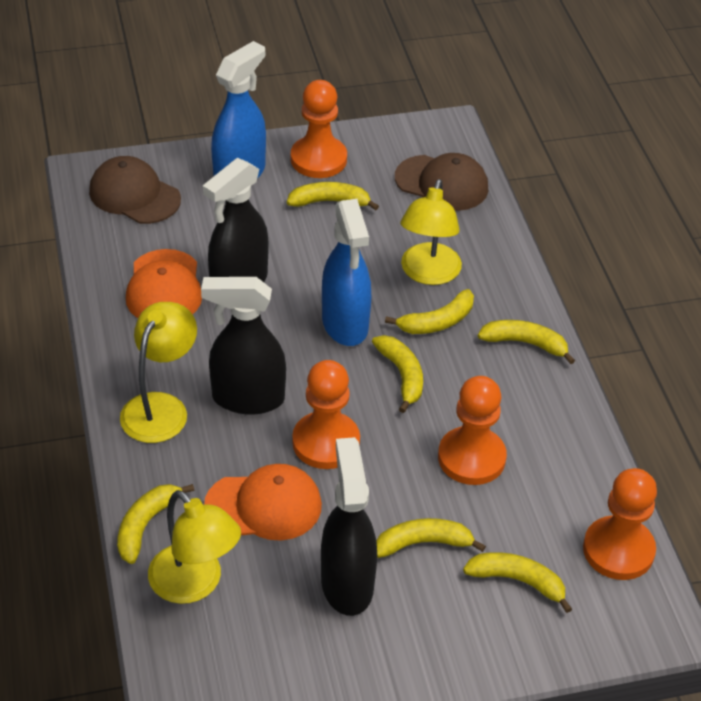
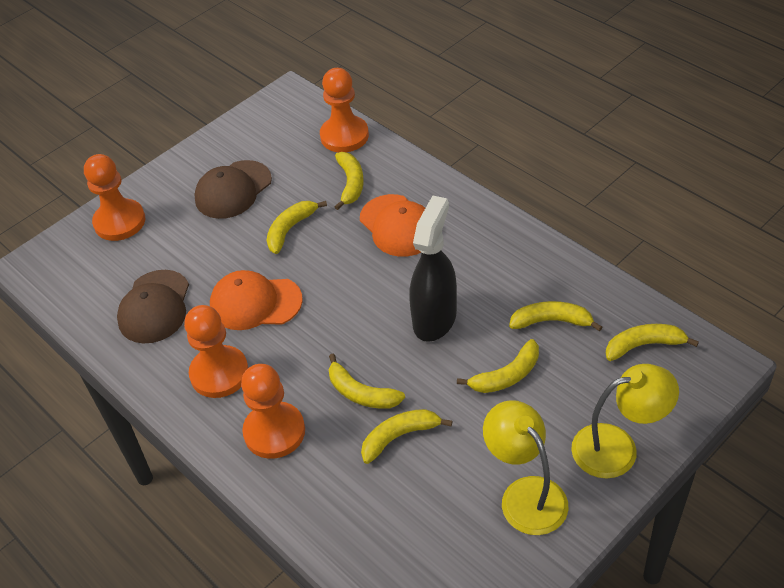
black spray bottle: 3 -> 1
blue spray bottle: 2 -> 0
yellow lamp: 3 -> 2

